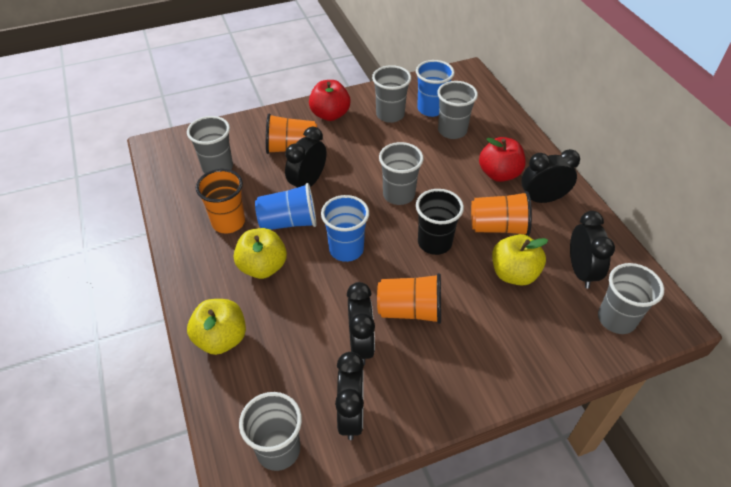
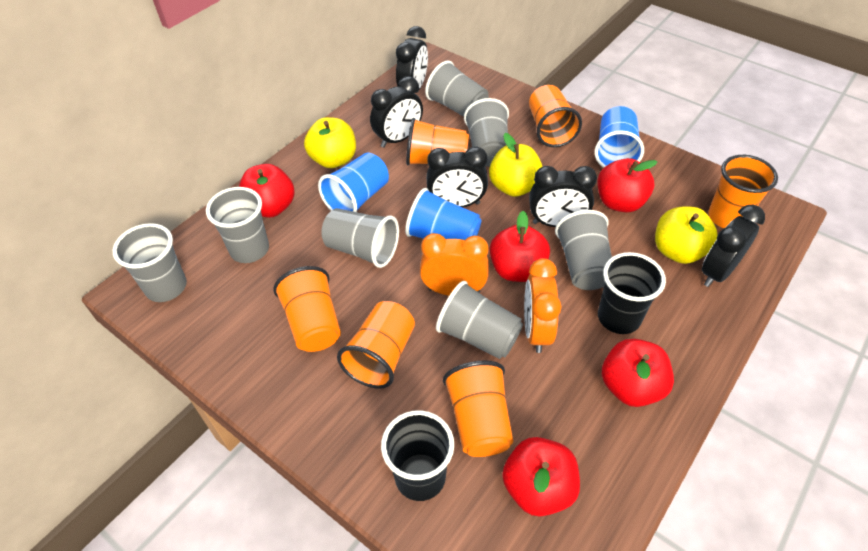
black cup: 1 -> 2
grey cup: 6 -> 7
orange clock: 0 -> 2
orange cup: 4 -> 6
red apple: 2 -> 5

